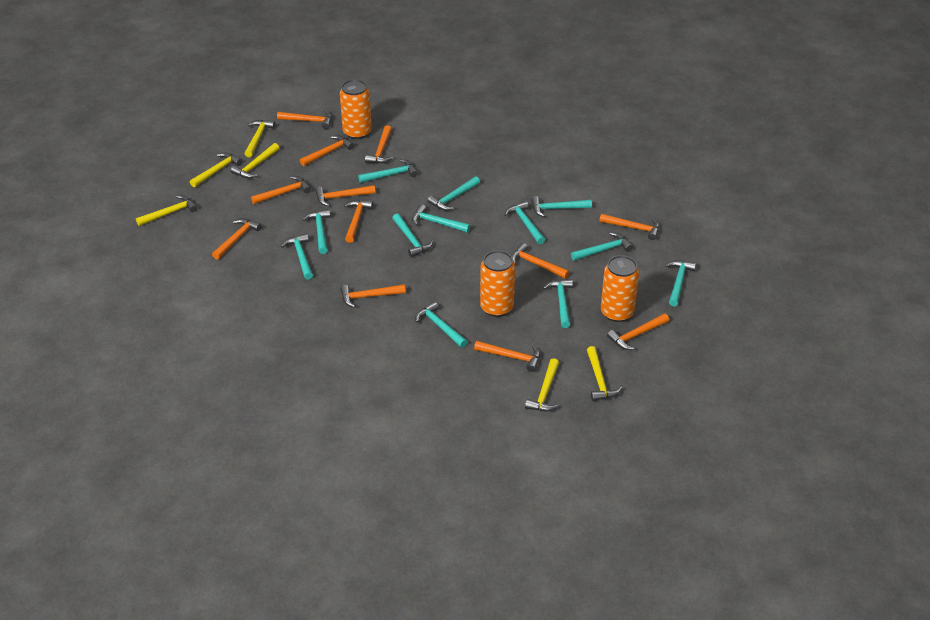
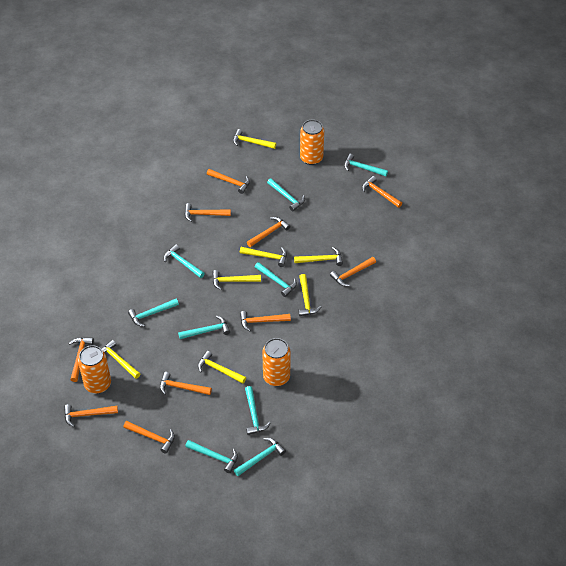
orange hammer: 12 -> 10
turquoise hammer: 12 -> 9
yellow hammer: 6 -> 7

